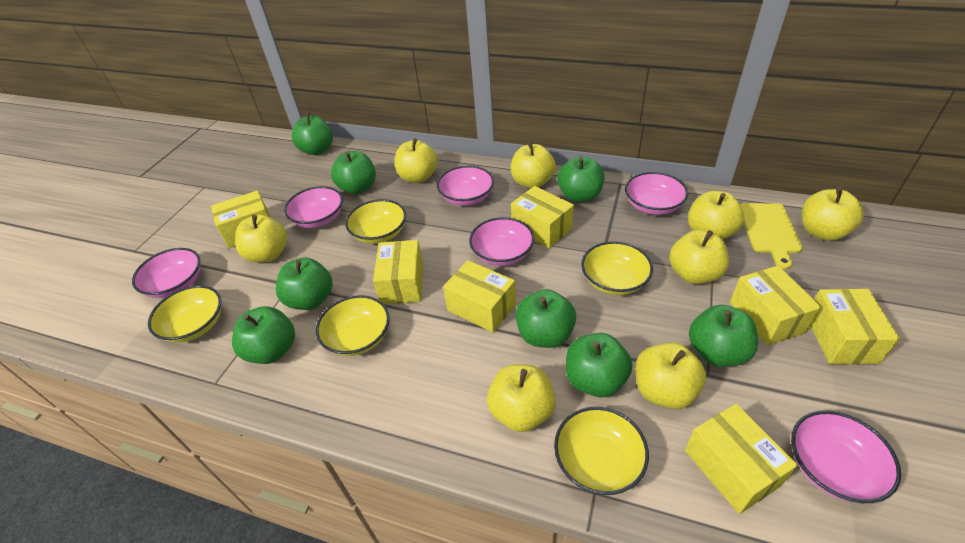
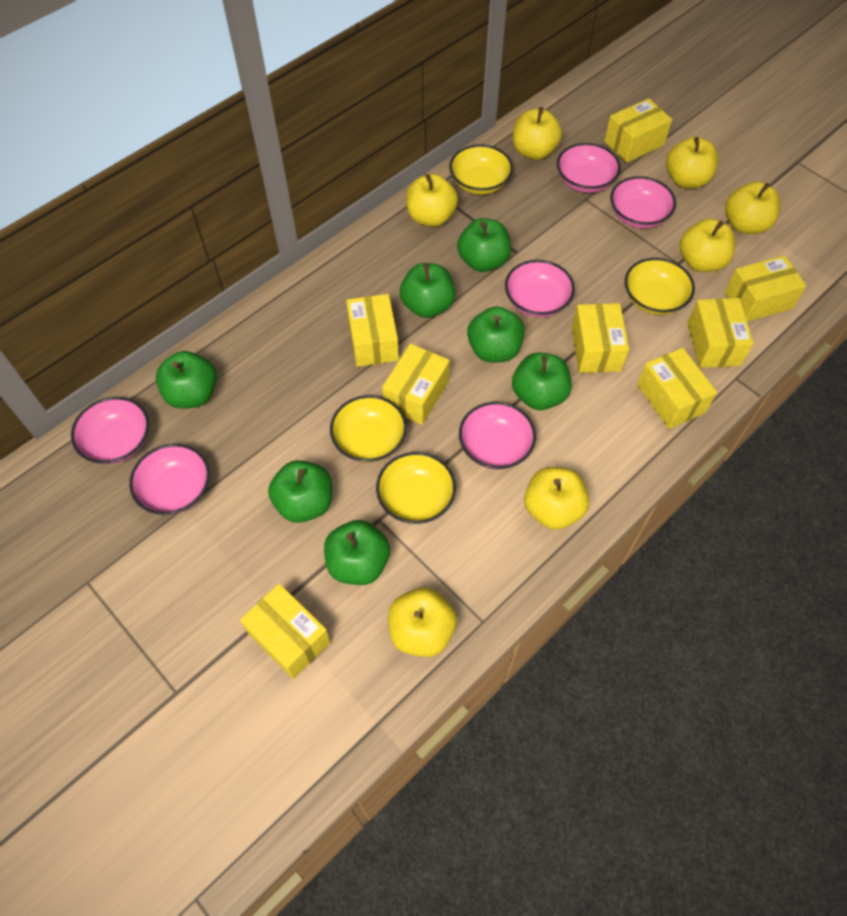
green apple: 8 -> 7
yellow apple: 8 -> 7
yellow bowl: 5 -> 4
yellow box: 7 -> 8
yellow cutting board: 1 -> 0

